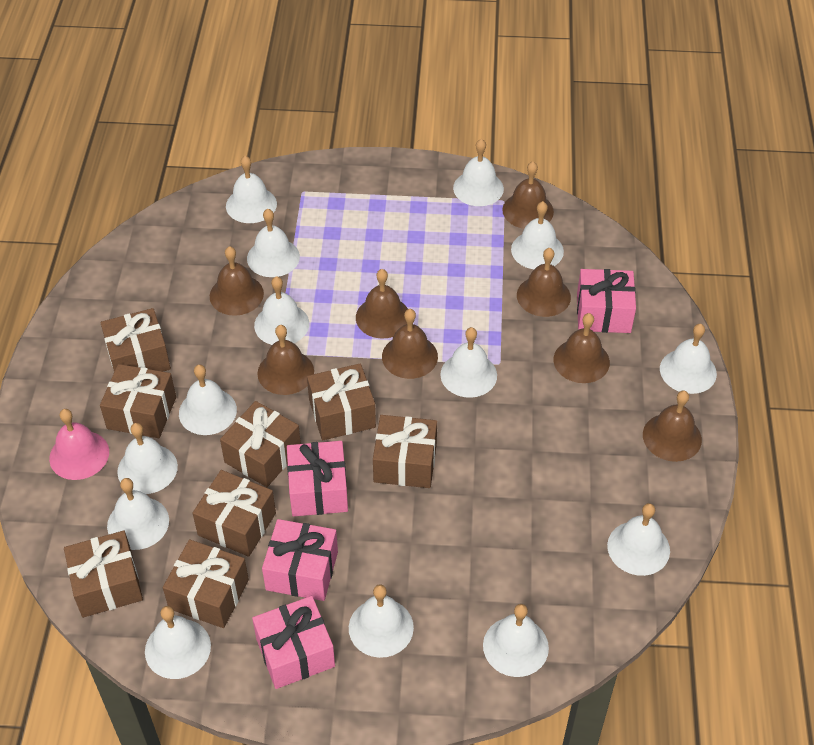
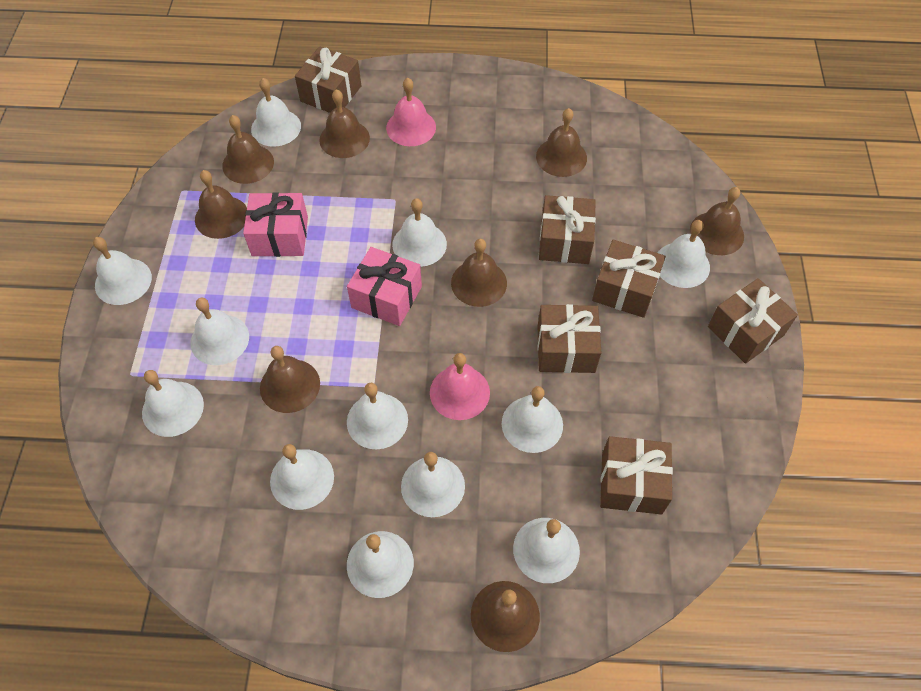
brown gift: 8 -> 6
pink bell: 1 -> 2
pink gift: 4 -> 2
white bell: 14 -> 12

